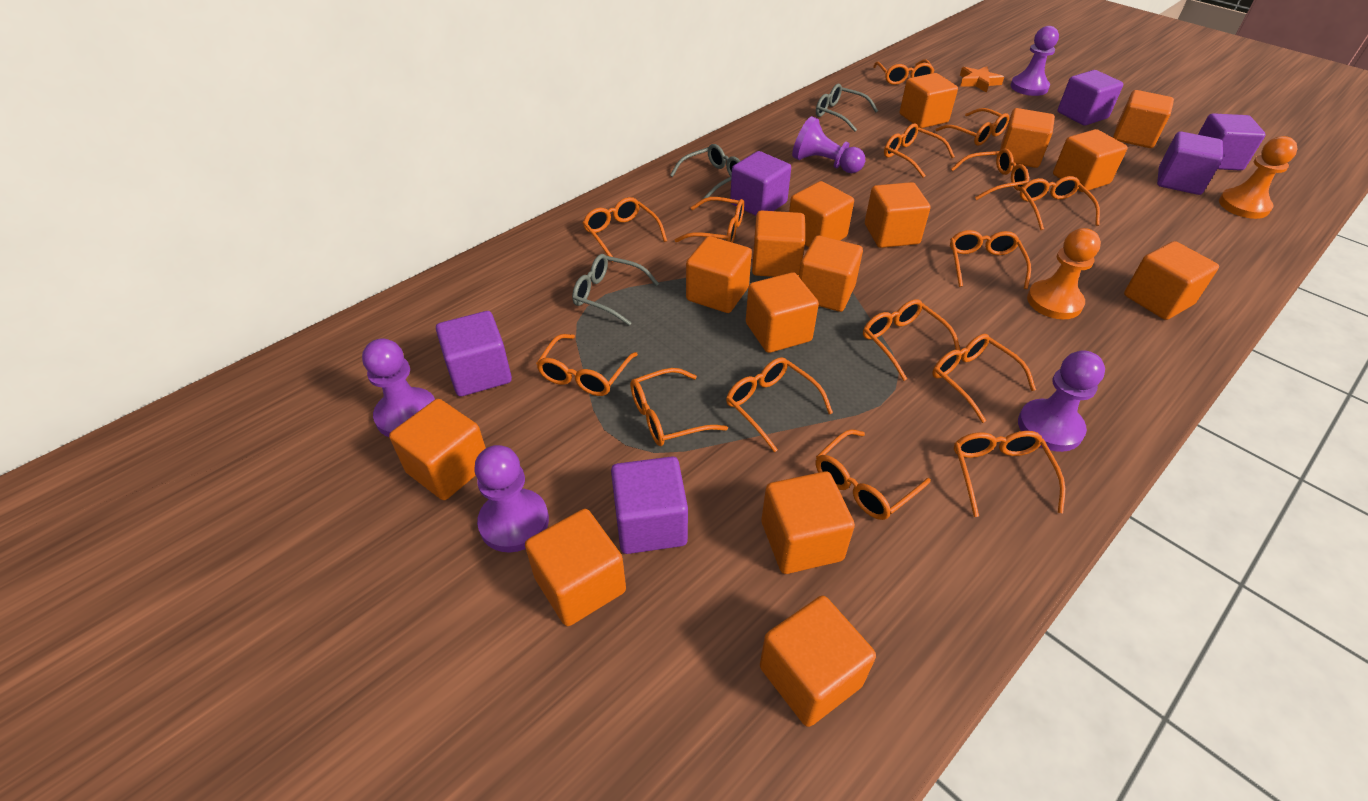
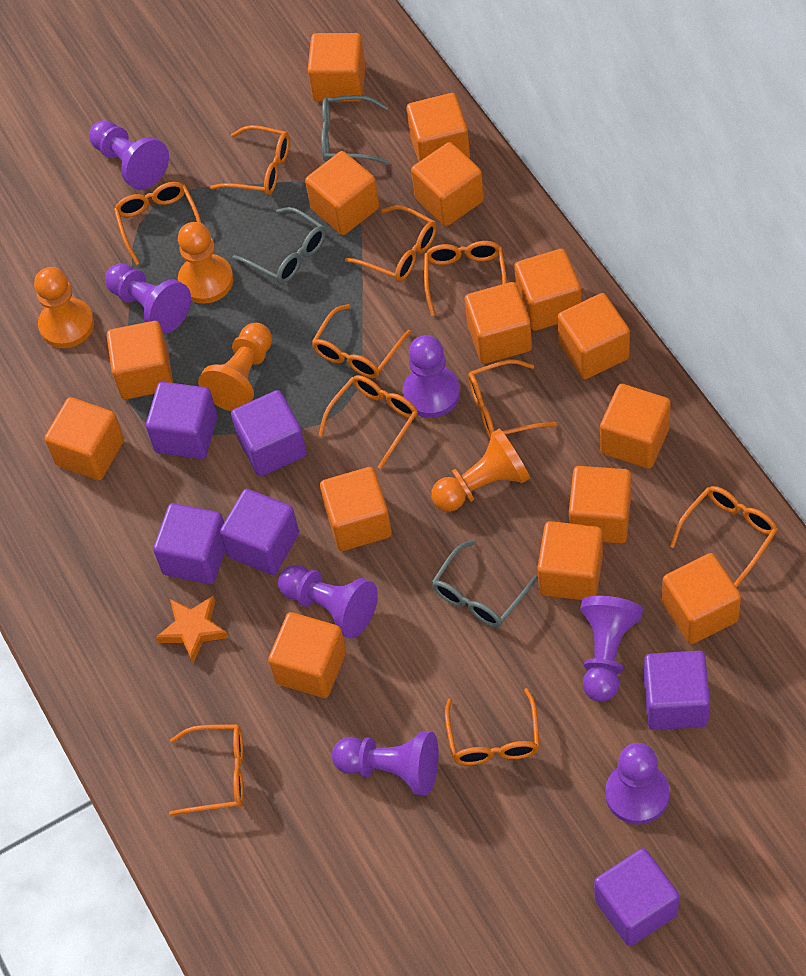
orange glasses: 15 -> 10
orange pawn: 2 -> 4
purple pawn: 5 -> 7

